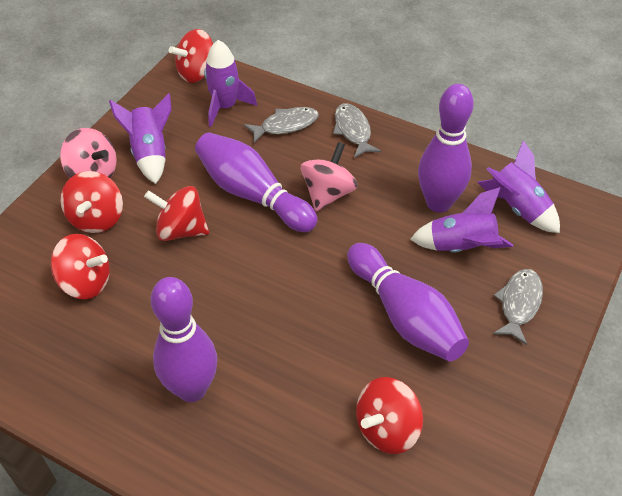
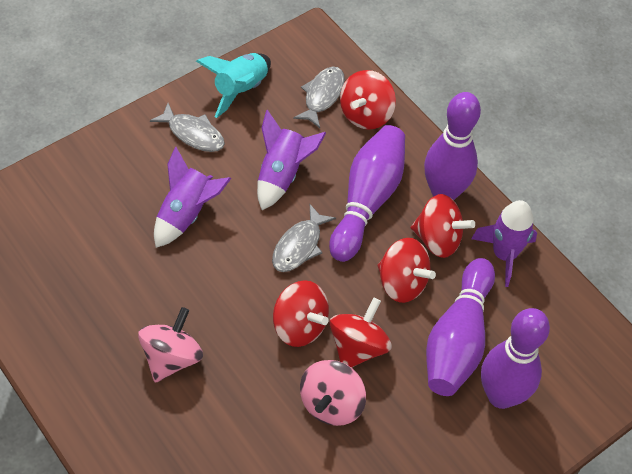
purple rocket: 4 -> 3
turquoise rocket: 0 -> 1

